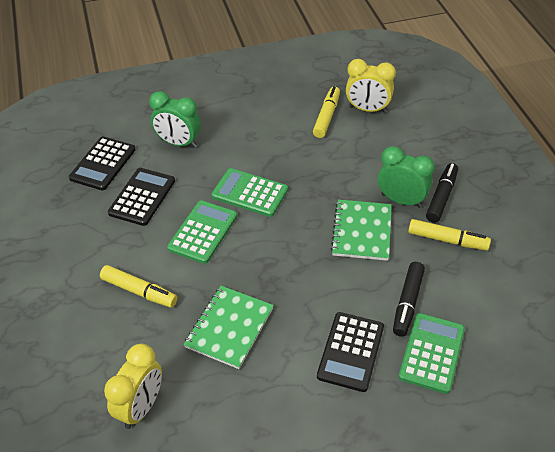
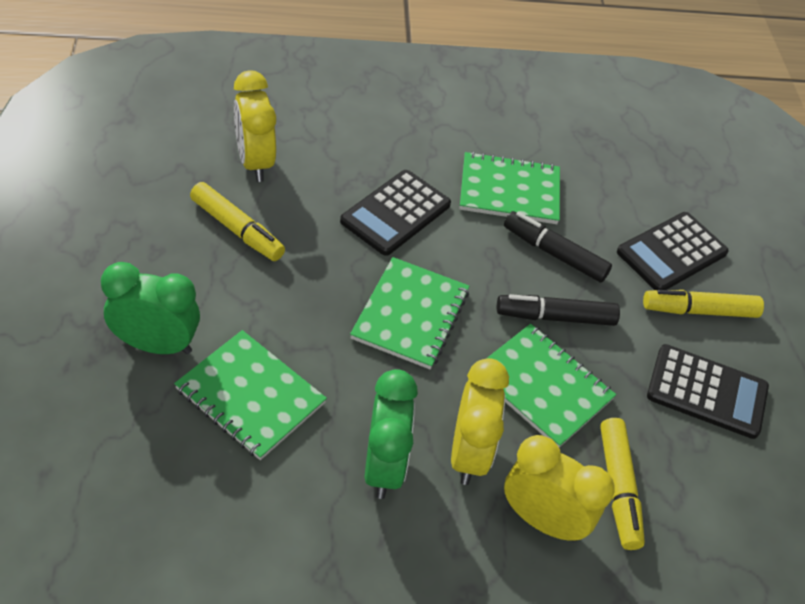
green calculator: 3 -> 0
green notebook: 2 -> 4
yellow clock: 2 -> 3

